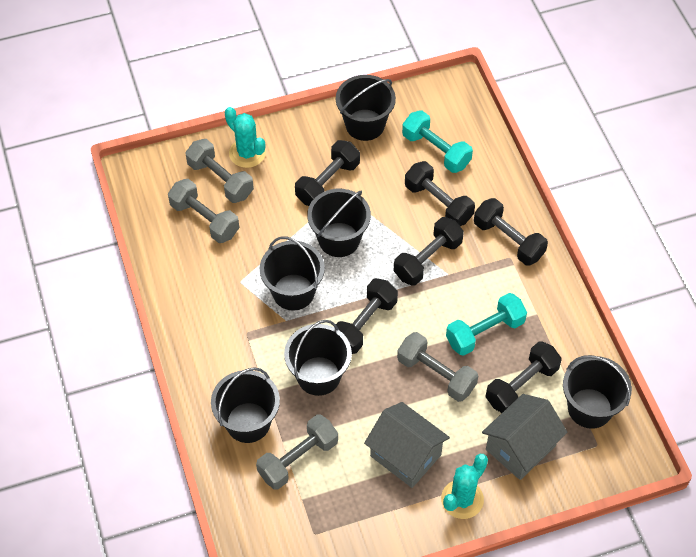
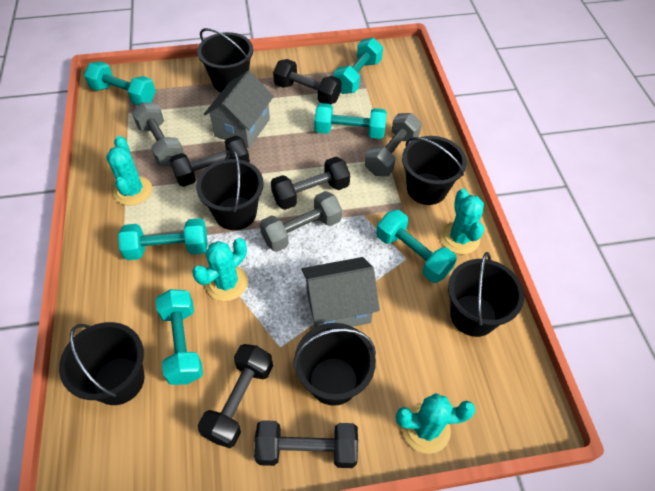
black dumbbell: 6 -> 5
grey dumbbell: 4 -> 3
turquoise cactus: 2 -> 4
turquoise dumbbell: 2 -> 6

